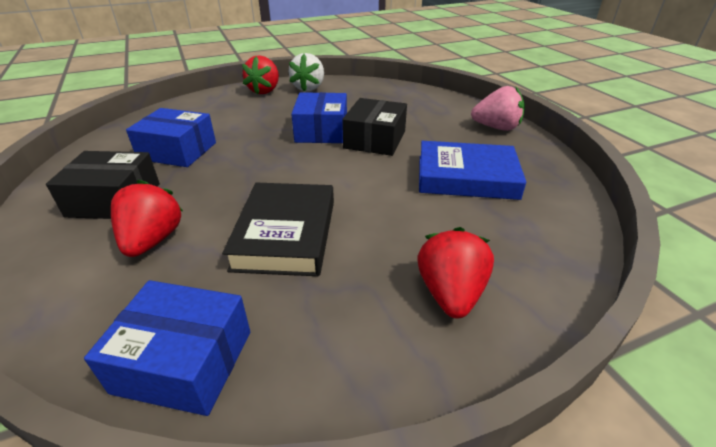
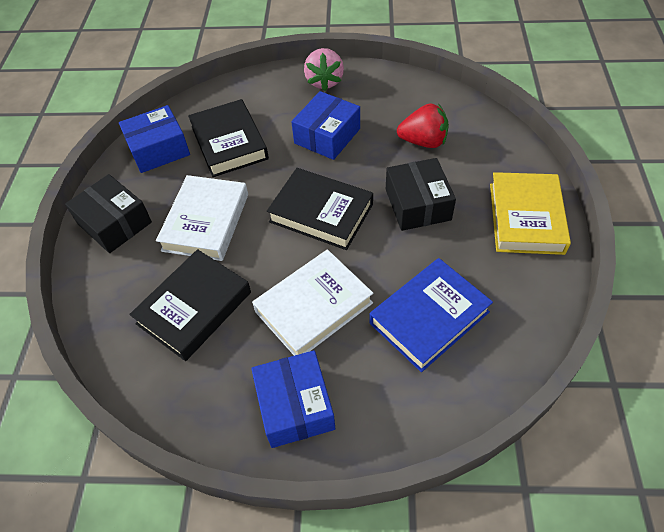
black book: 1 -> 3
red strawberry: 3 -> 1
white book: 0 -> 2
white strawberry: 1 -> 0
yellow book: 0 -> 1

